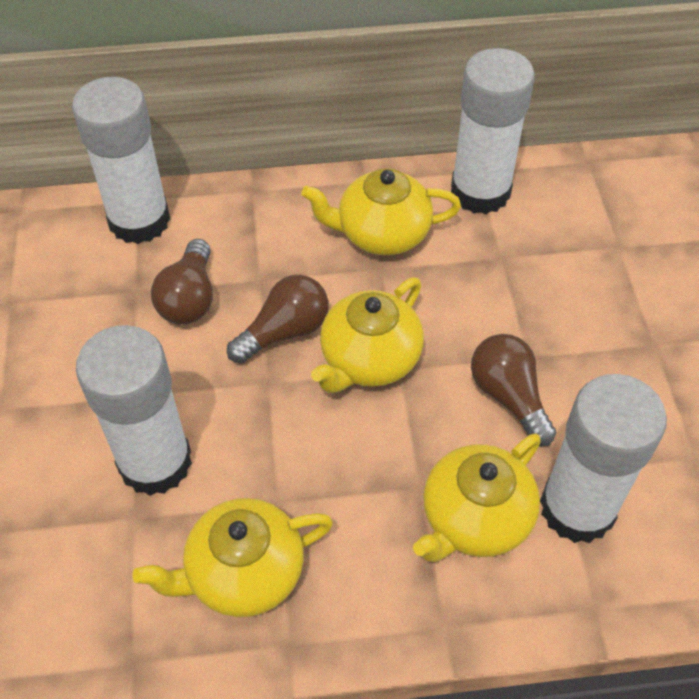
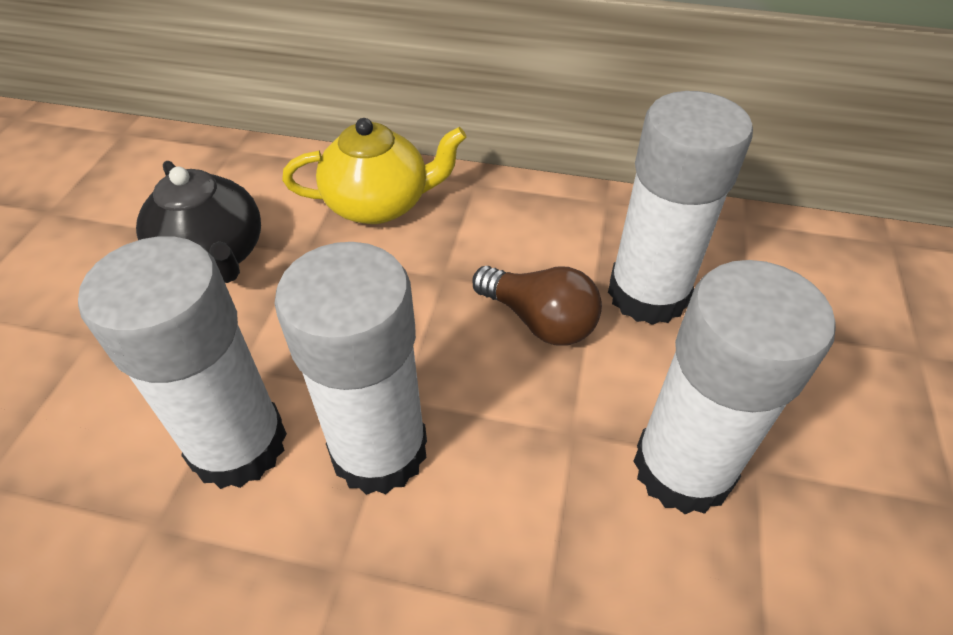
black teapot: 0 -> 1
brown light bulb: 3 -> 1
yellow teapot: 4 -> 1

